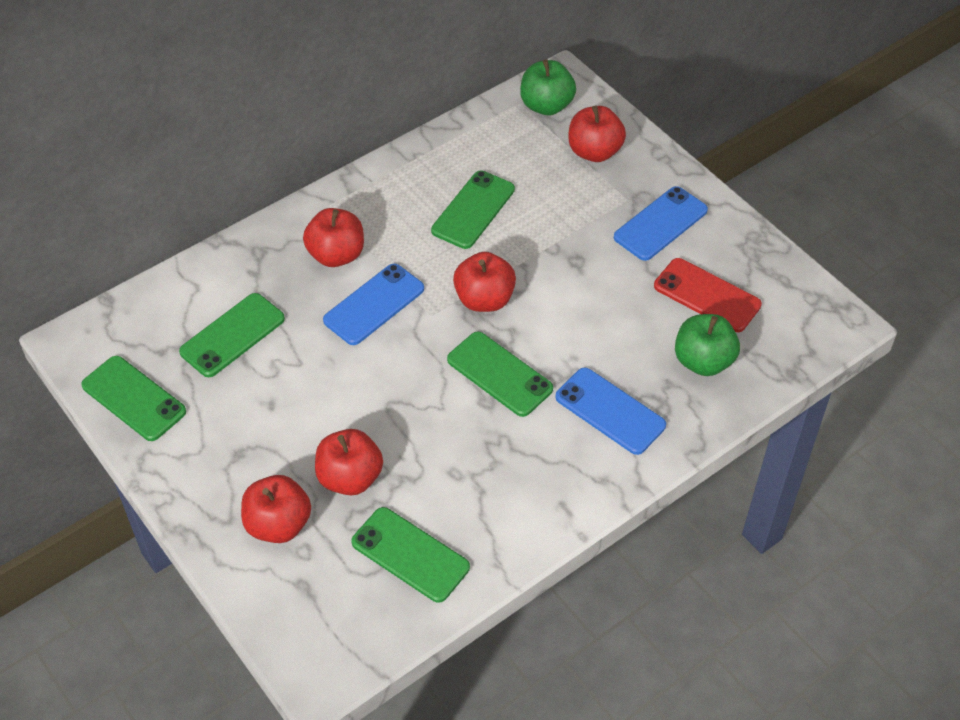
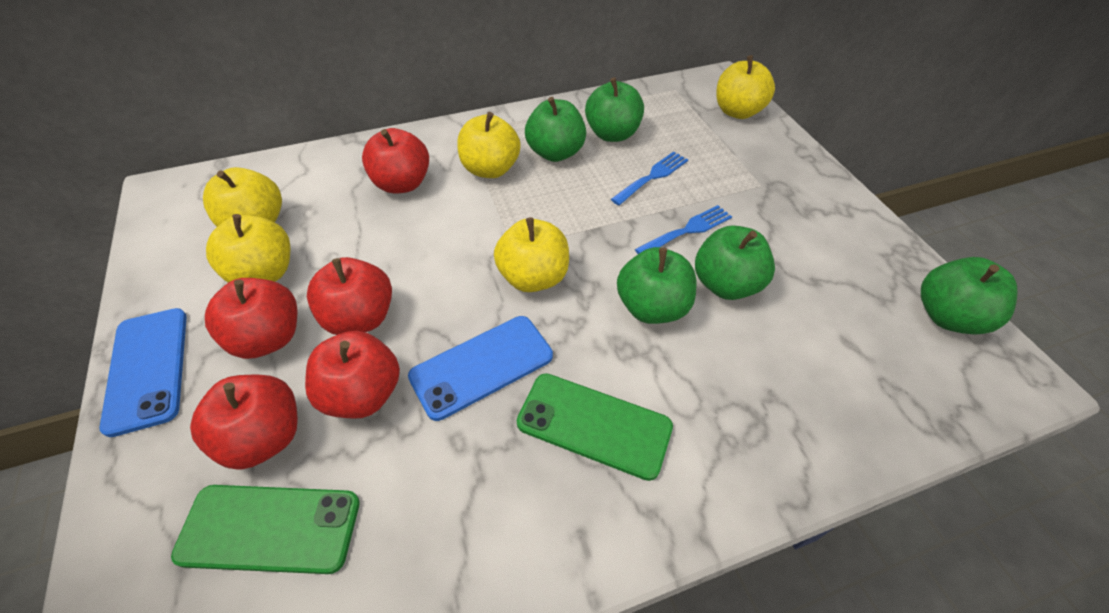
blue fork: 0 -> 2
blue phone: 3 -> 2
green apple: 2 -> 5
green phone: 5 -> 2
red phone: 1 -> 0
yellow apple: 0 -> 5

